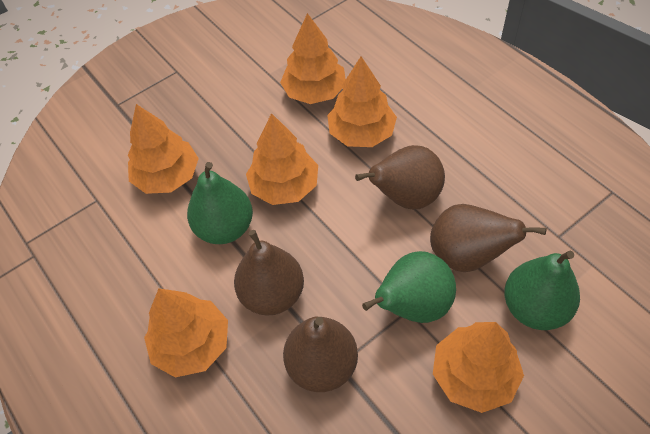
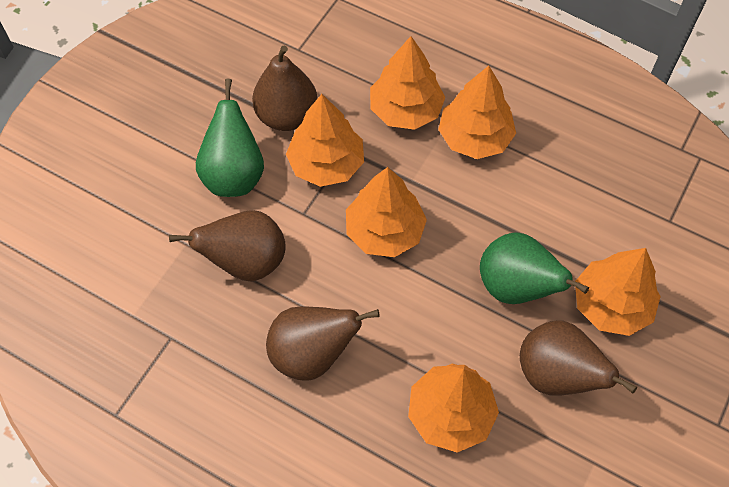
green pear: 3 -> 2

